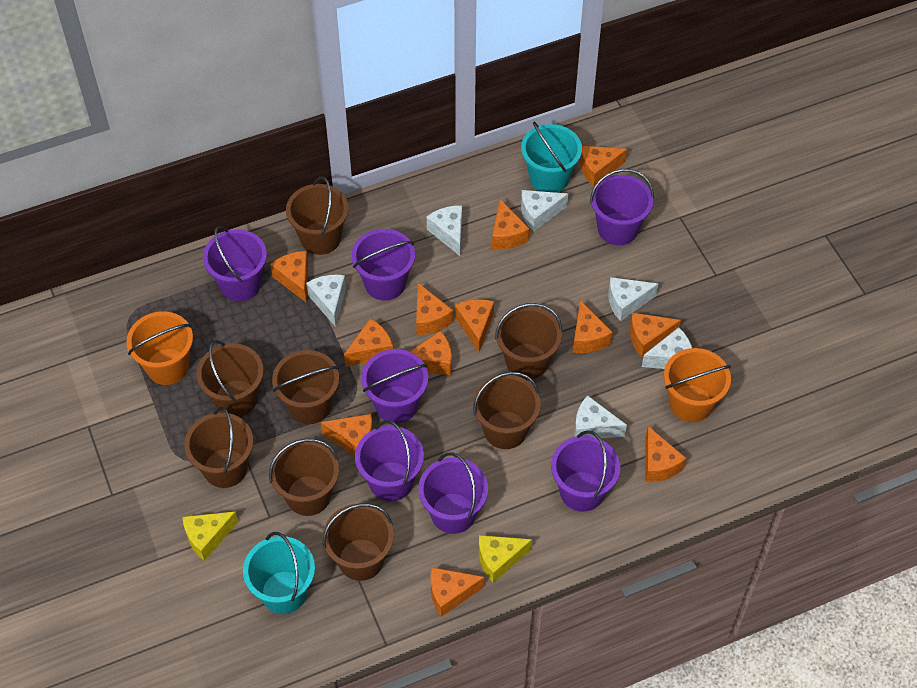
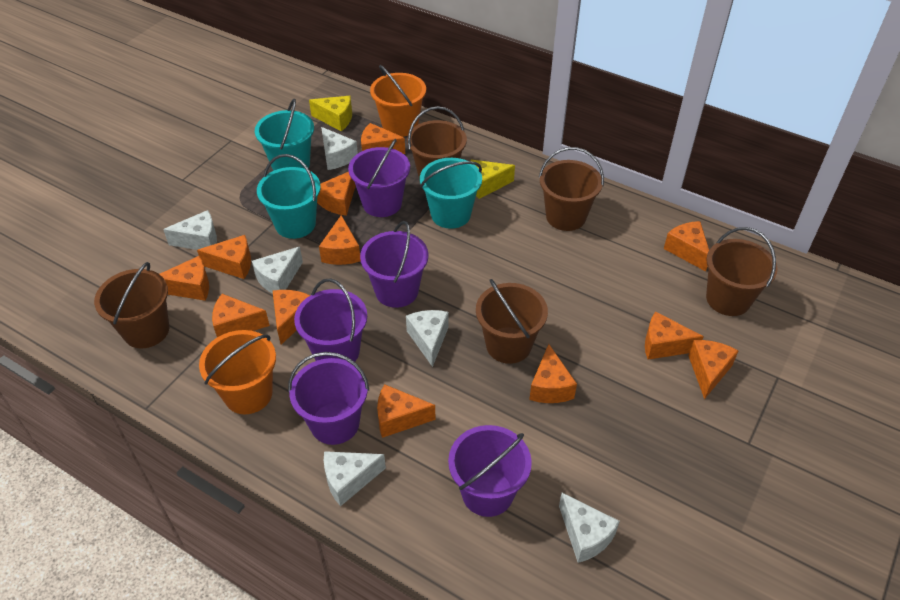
brown bucket: 8 -> 5
purple bucket: 7 -> 5
turquoise bucket: 2 -> 3

